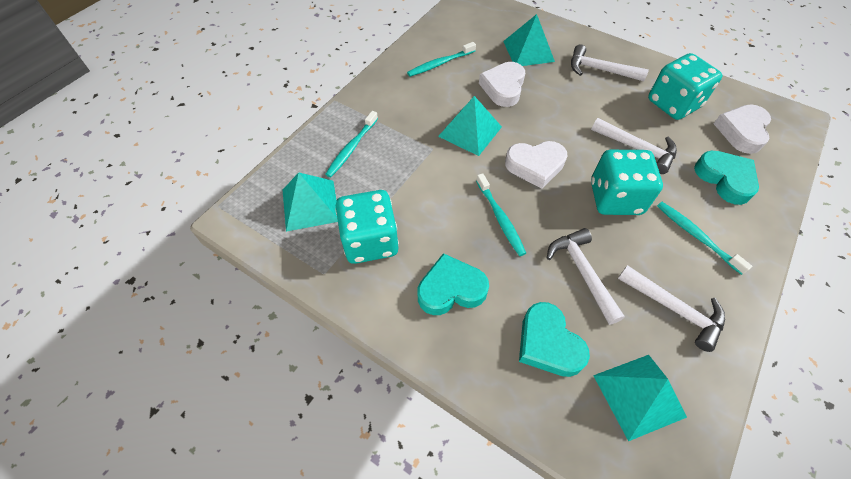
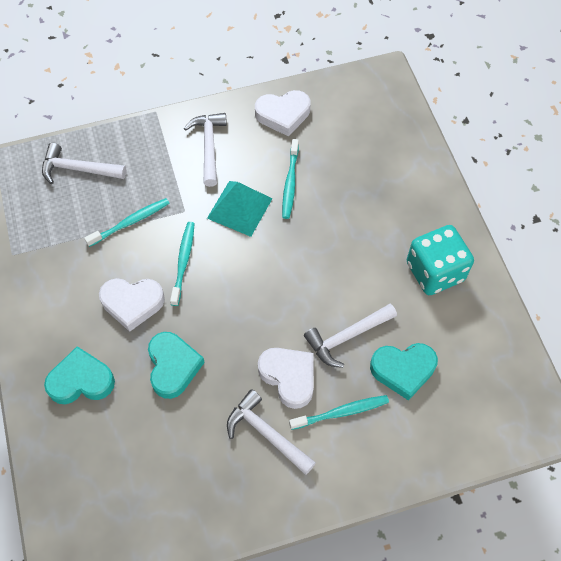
turquoise dice: 3 -> 1
turquoise pyramid: 4 -> 1

